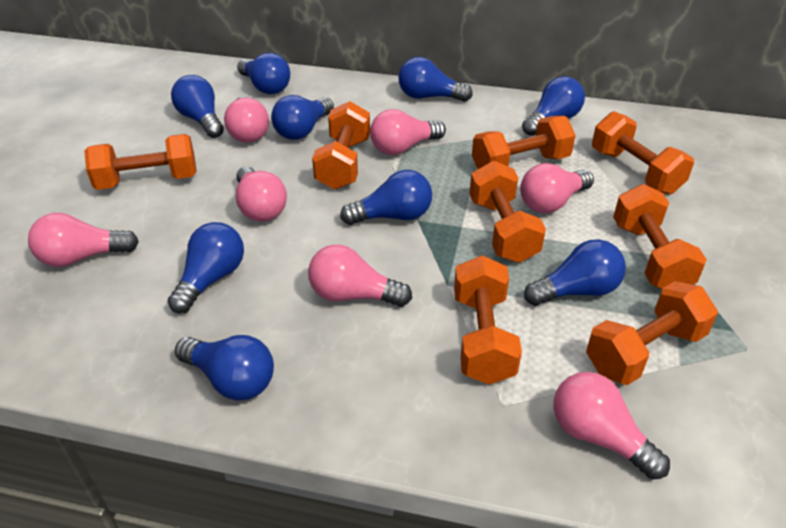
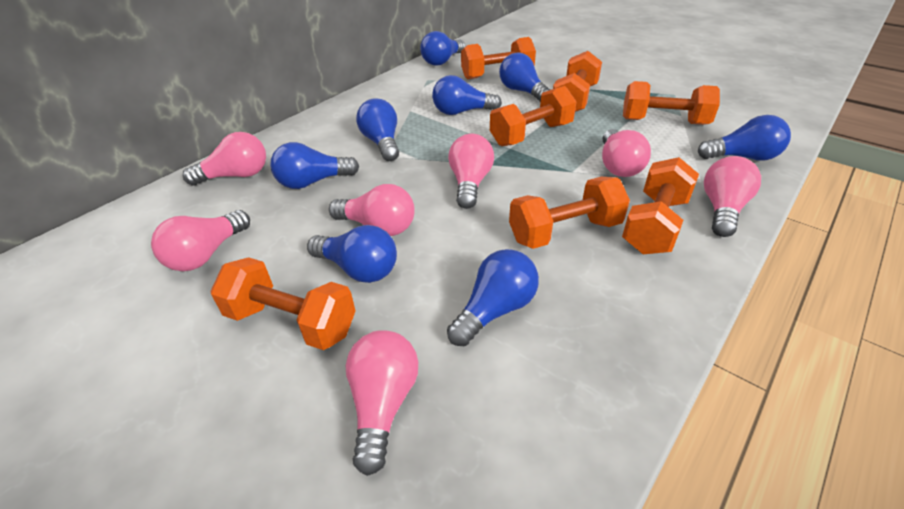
blue light bulb: 9 -> 8
orange dumbbell: 8 -> 7

